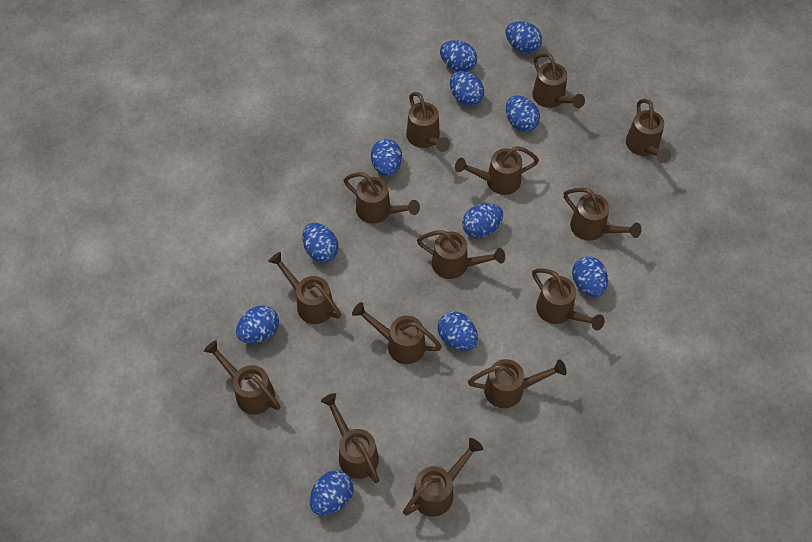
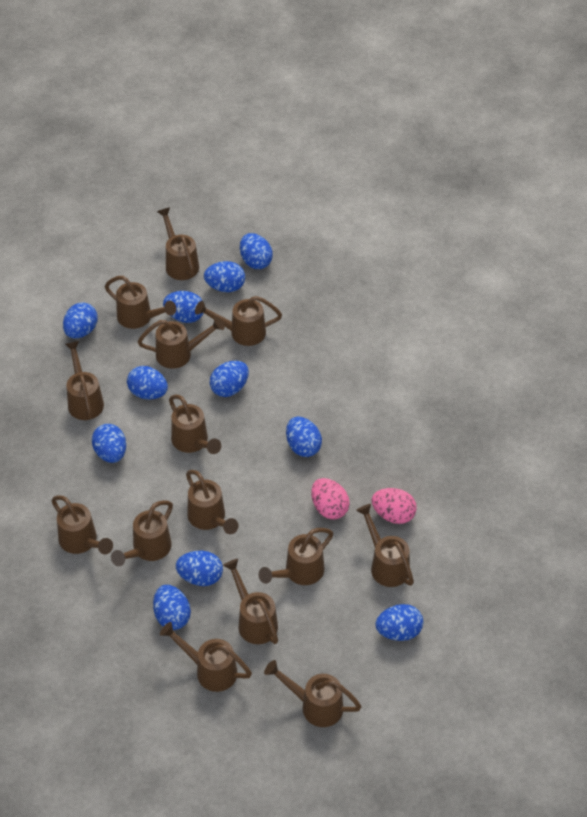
pink egg: 0 -> 2

